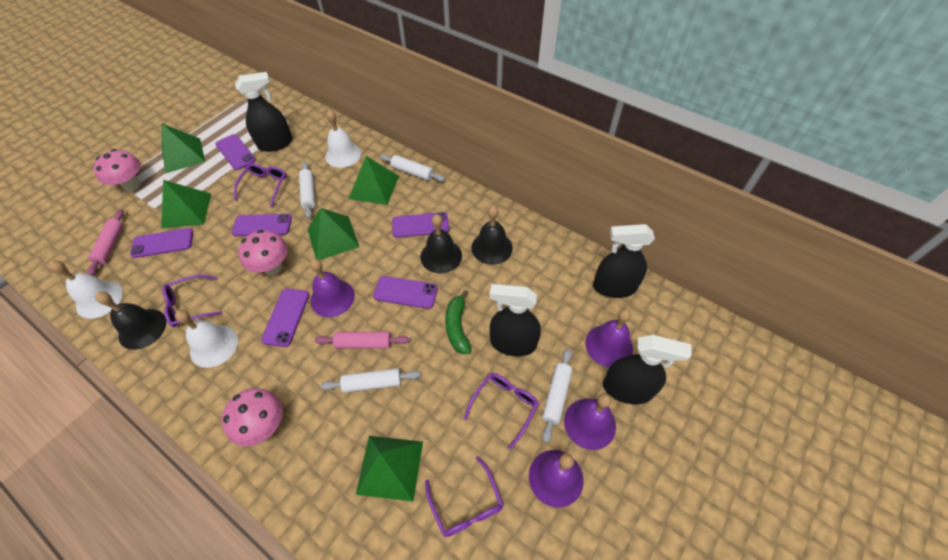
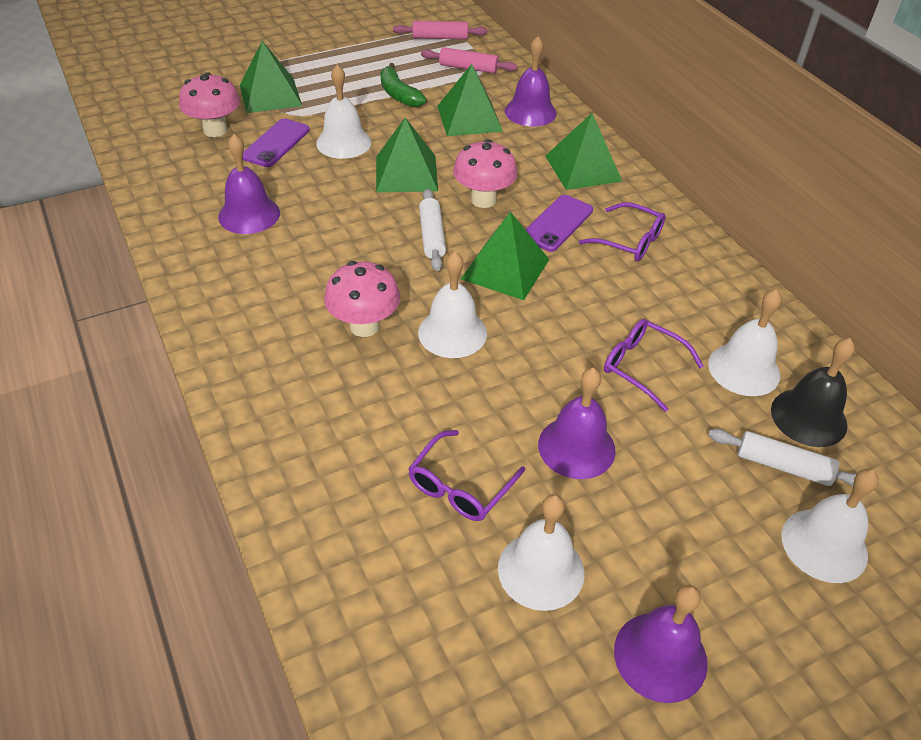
black bell: 3 -> 1
black spray bottle: 4 -> 0
purple glasses: 4 -> 3
purple phone: 6 -> 2
white bell: 3 -> 5
white rolling pin: 4 -> 2

